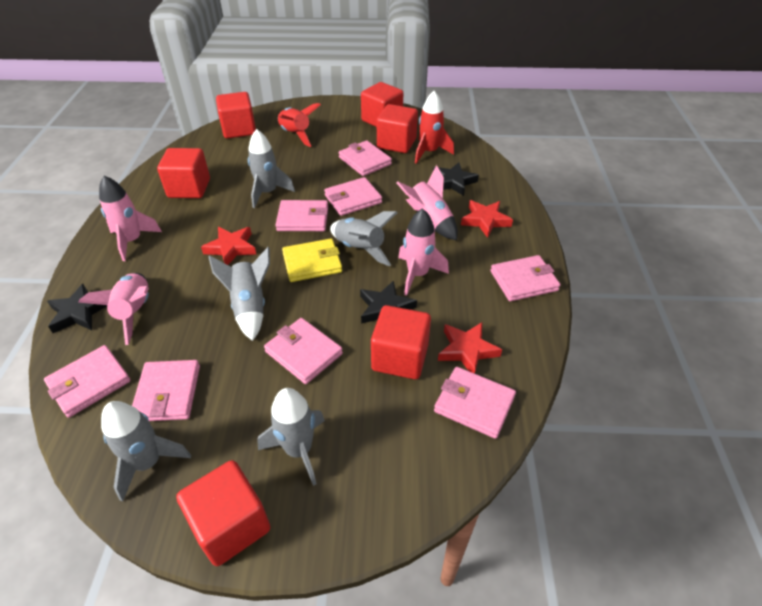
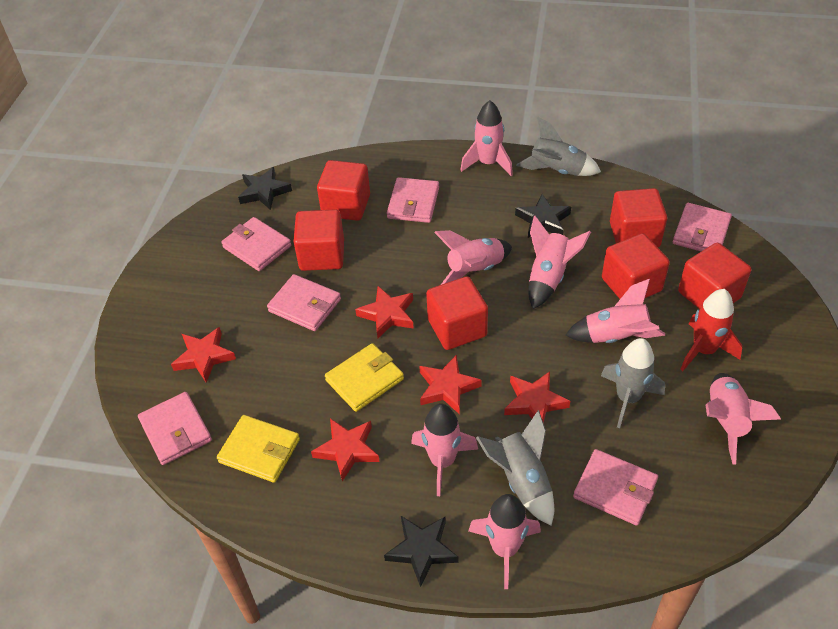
grey rocket: 5 -> 3
pink rocket: 4 -> 7
pink wallet: 8 -> 6
red rocket: 2 -> 1
red star: 3 -> 5
yellow wallet: 1 -> 2

